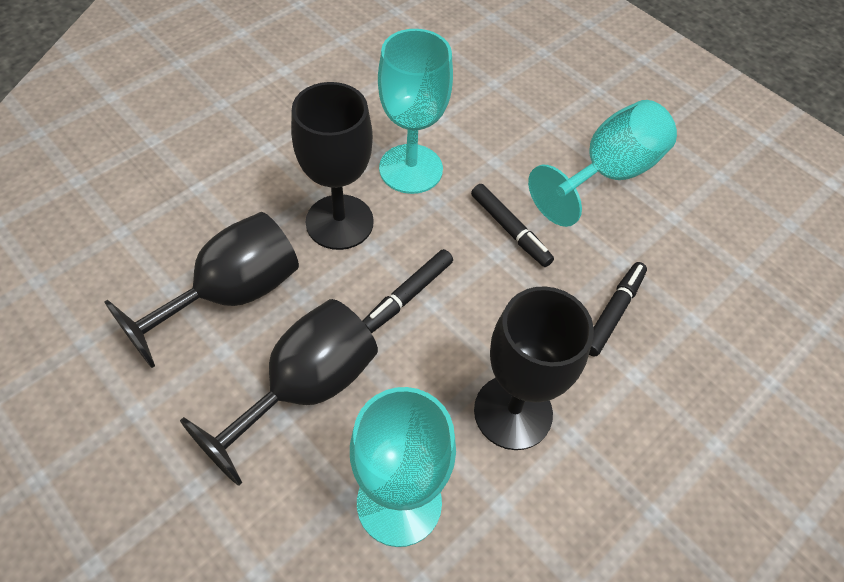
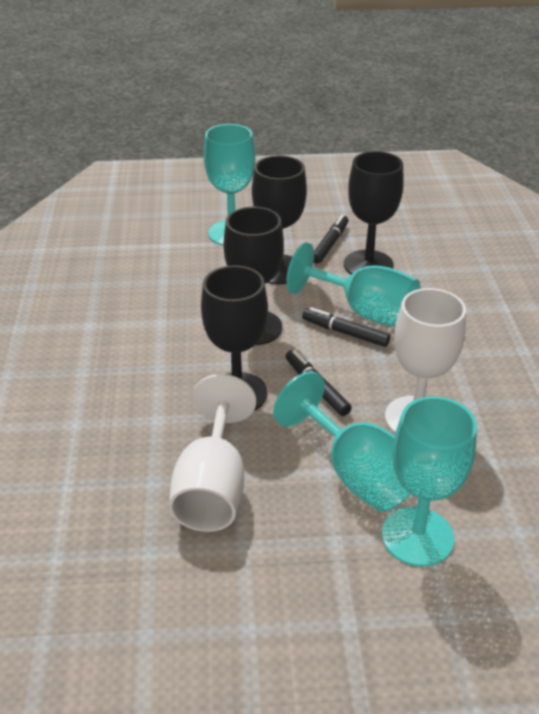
turquoise goblet: 3 -> 4
white goblet: 0 -> 2

